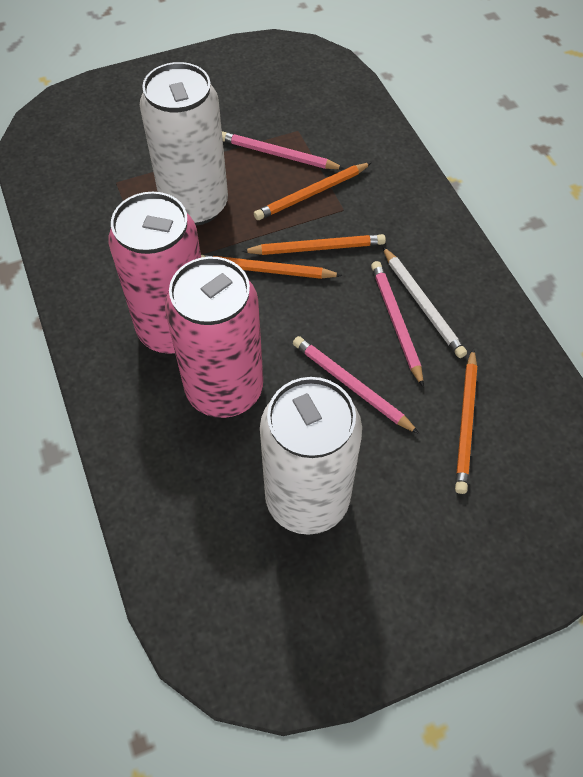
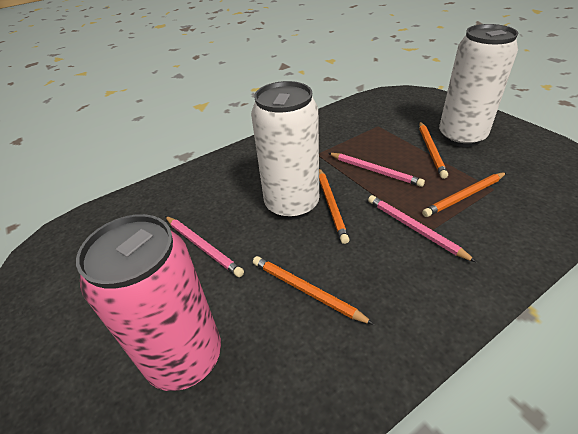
pink can: 2 -> 1
white pencil: 1 -> 0

